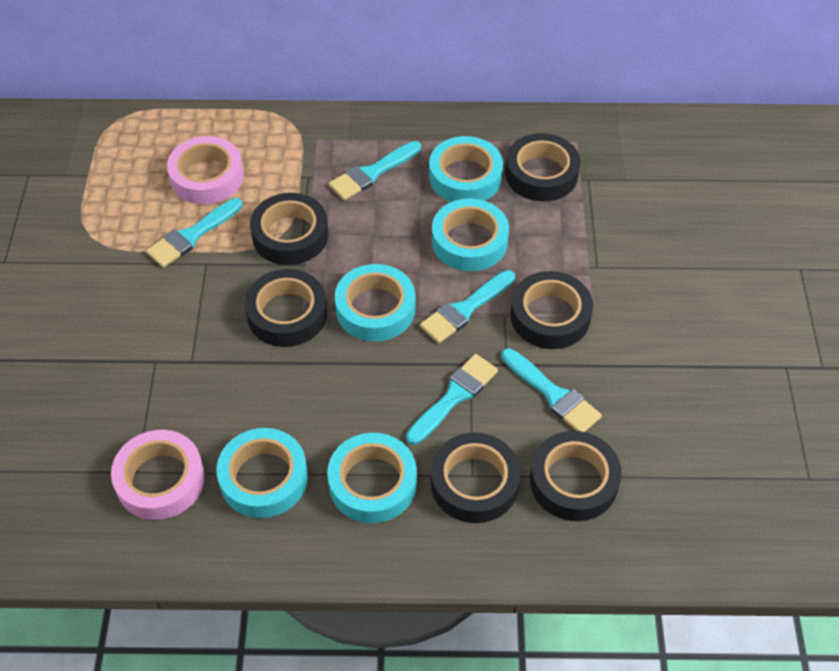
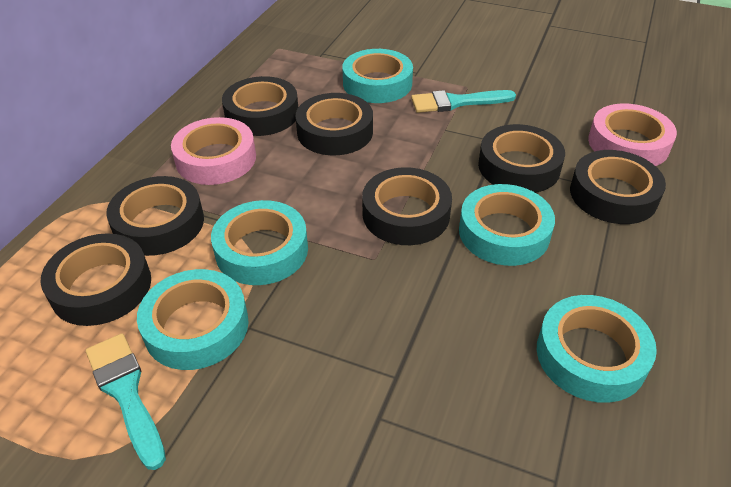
black tape: 6 -> 7
turquoise brush: 5 -> 2

